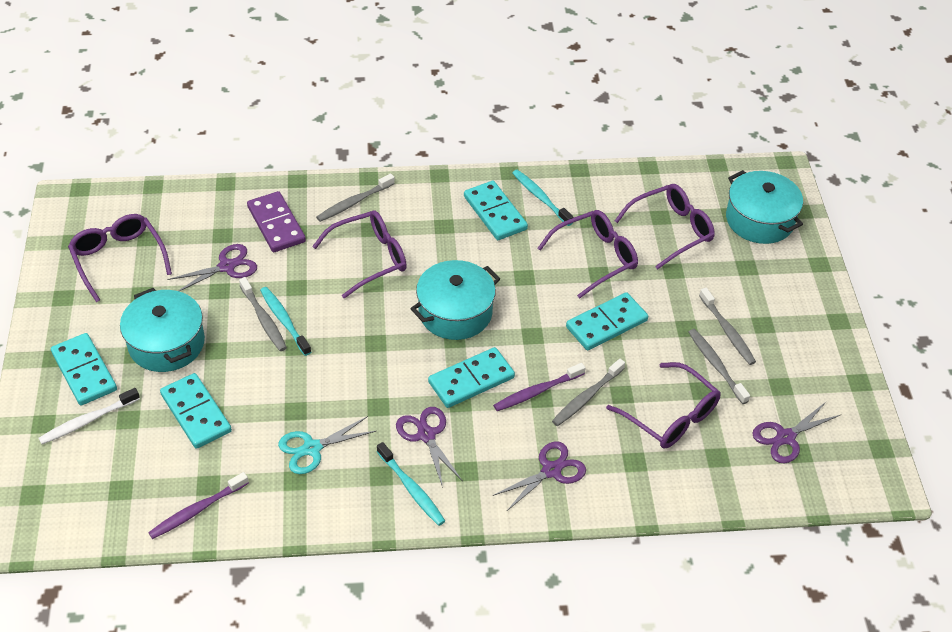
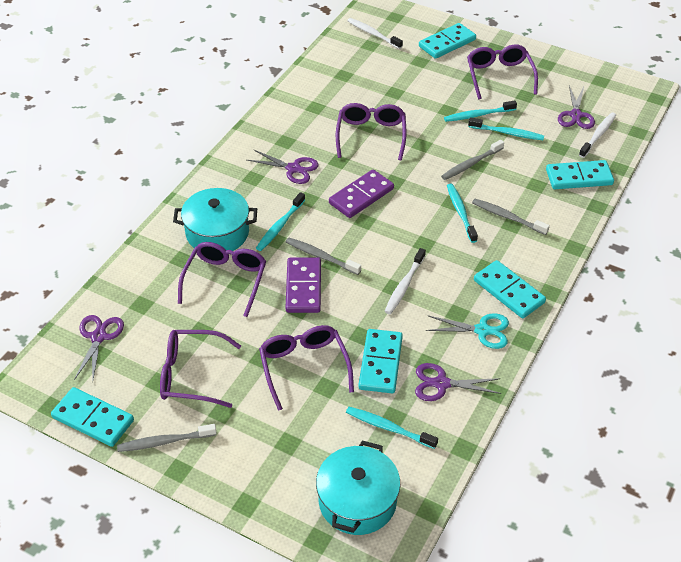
grey toothbrush: 5 -> 4
purple domino: 1 -> 2
purple toothbrush: 2 -> 0
turquoise pot: 3 -> 2
turquoise toothbrush: 3 -> 5
white toothbrush: 1 -> 3

